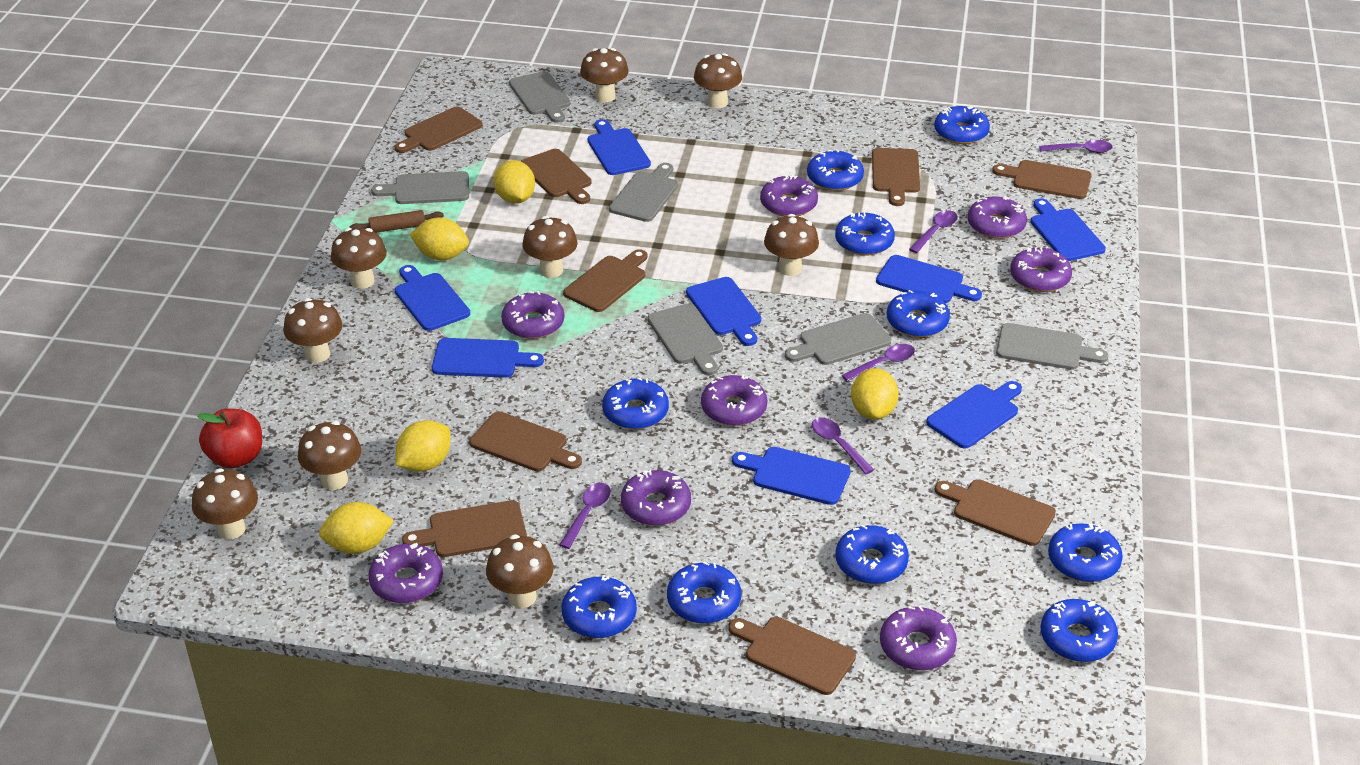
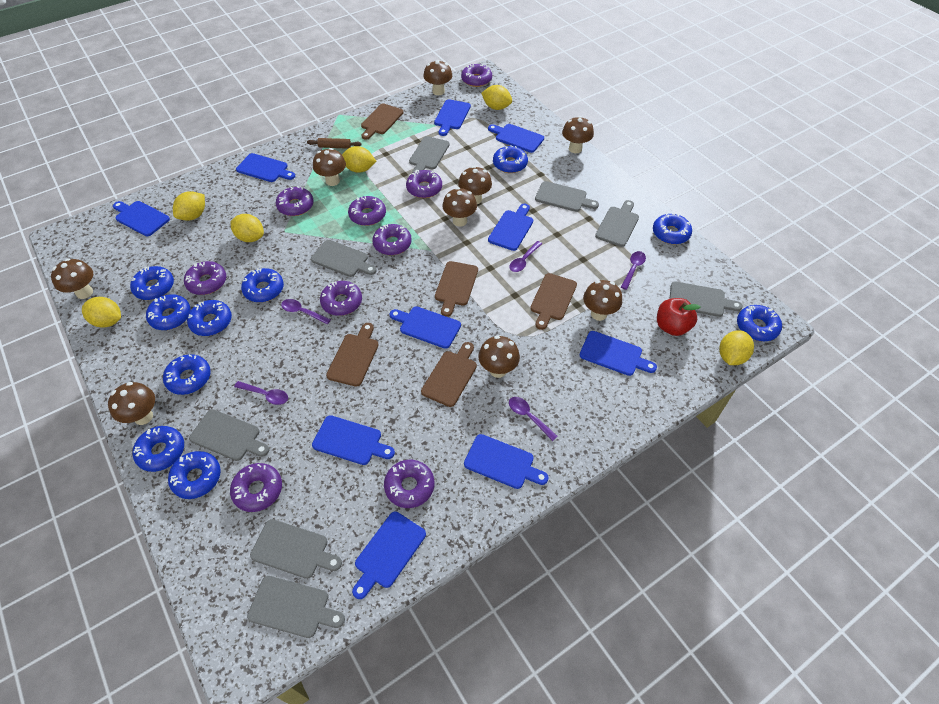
blue cutting board: 8 -> 10
brown cutting board: 9 -> 5
grey cutting board: 6 -> 8
purple donut: 8 -> 9
yellow lemon: 5 -> 6

